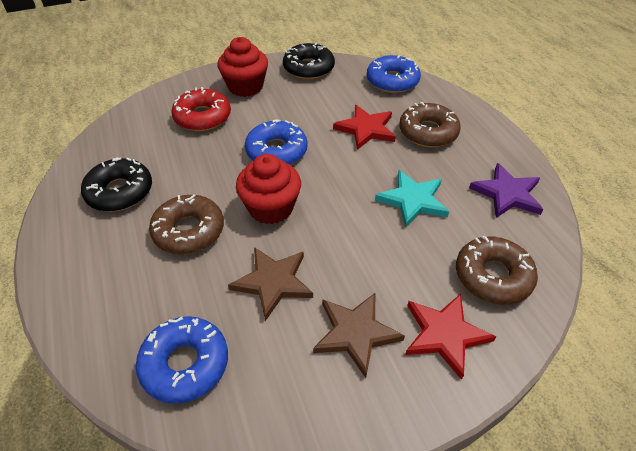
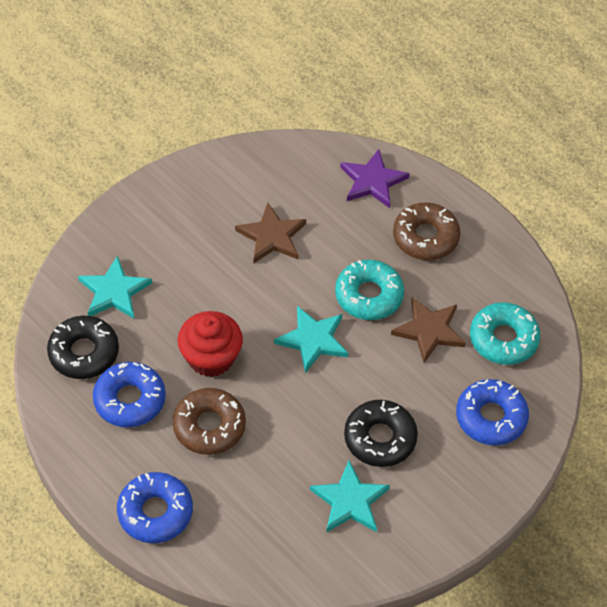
brown donut: 3 -> 2
red cupcake: 2 -> 1
red donut: 1 -> 0
red star: 2 -> 0
turquoise donut: 0 -> 2
turquoise star: 1 -> 3

